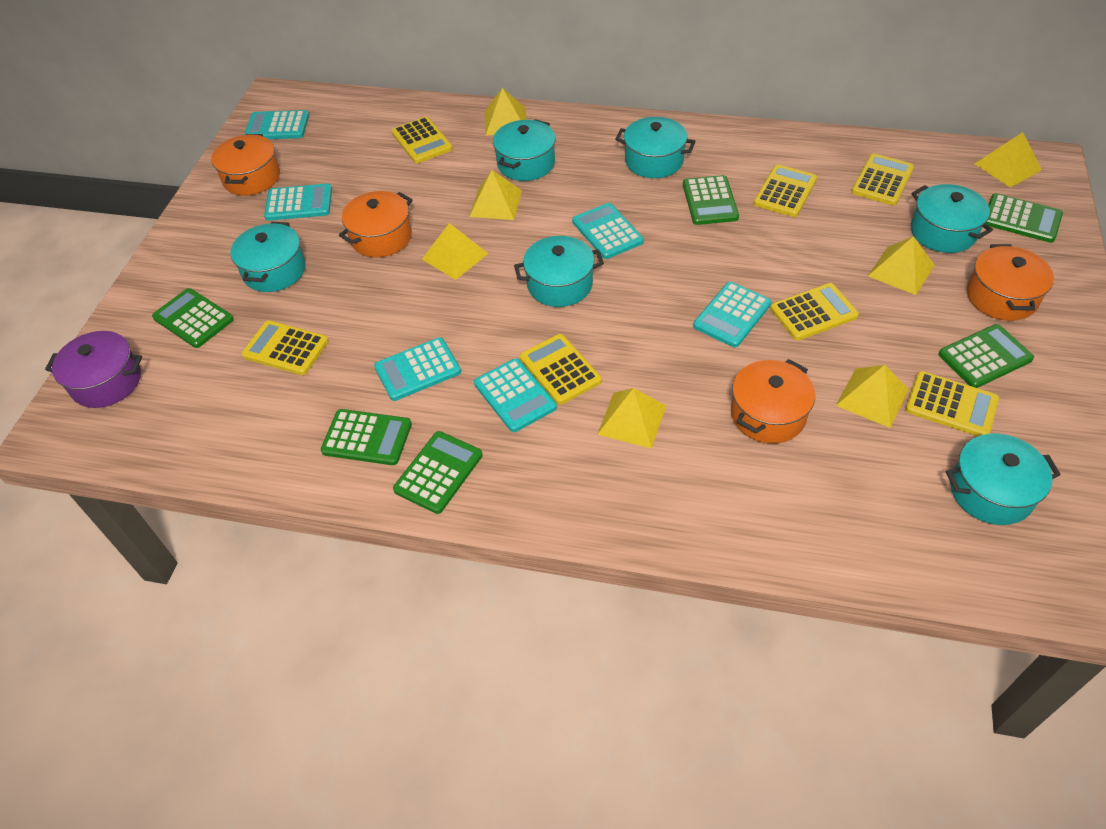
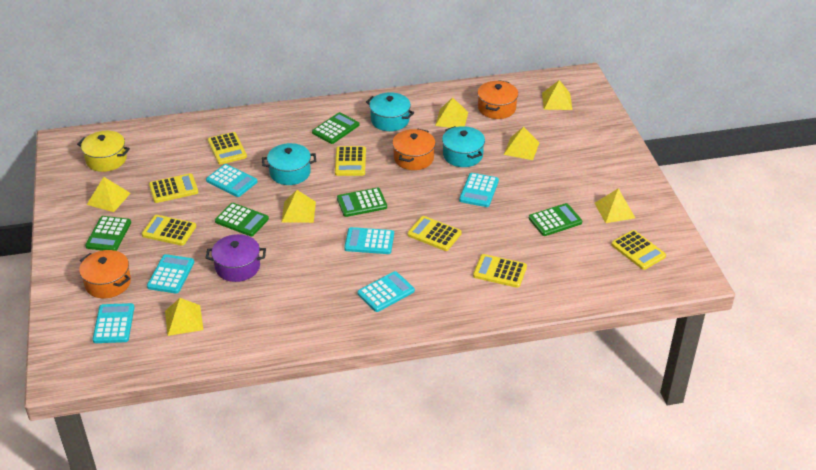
green calculator: 6 -> 5
orange pot: 4 -> 3
turquoise pot: 6 -> 3
yellow pot: 0 -> 1

